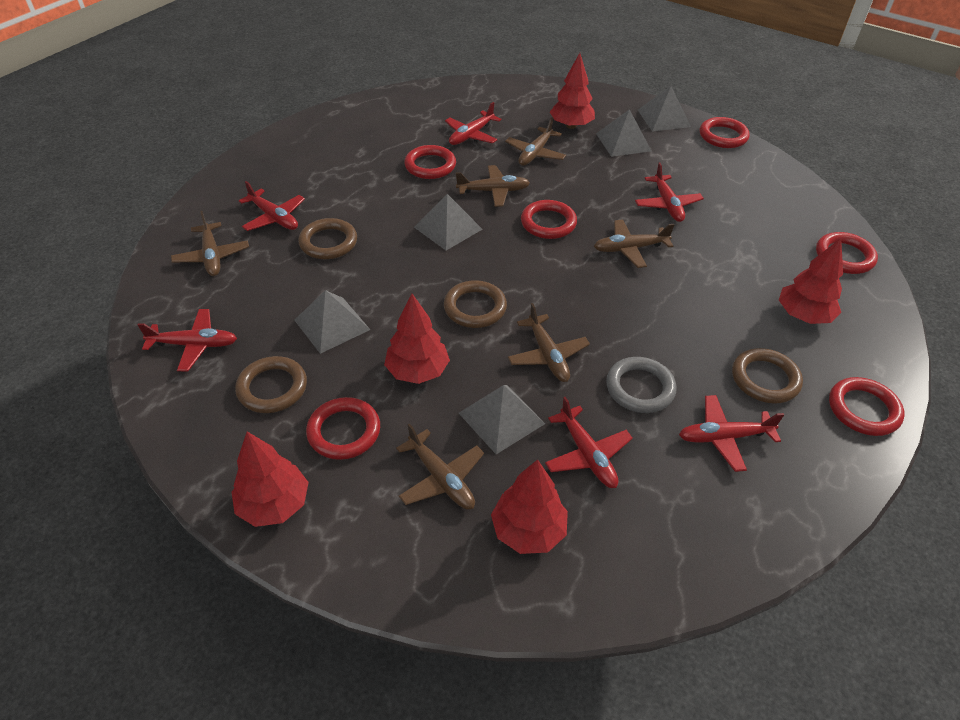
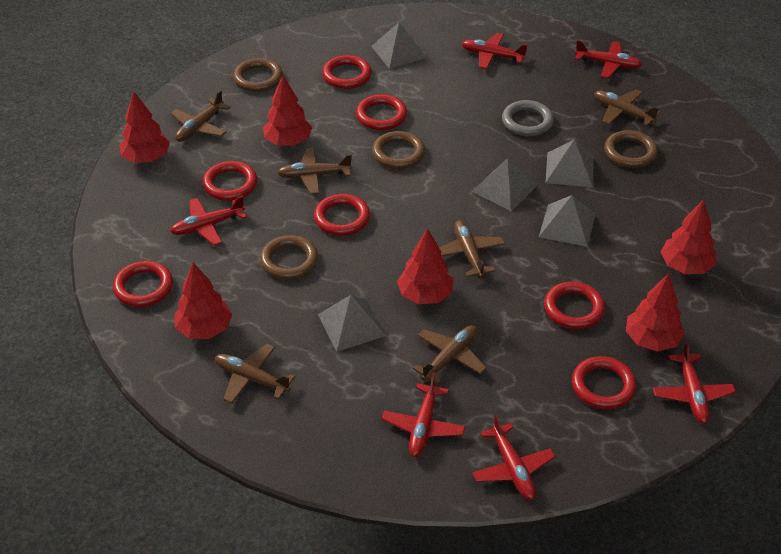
red ring: 6 -> 7
red tree: 5 -> 6

